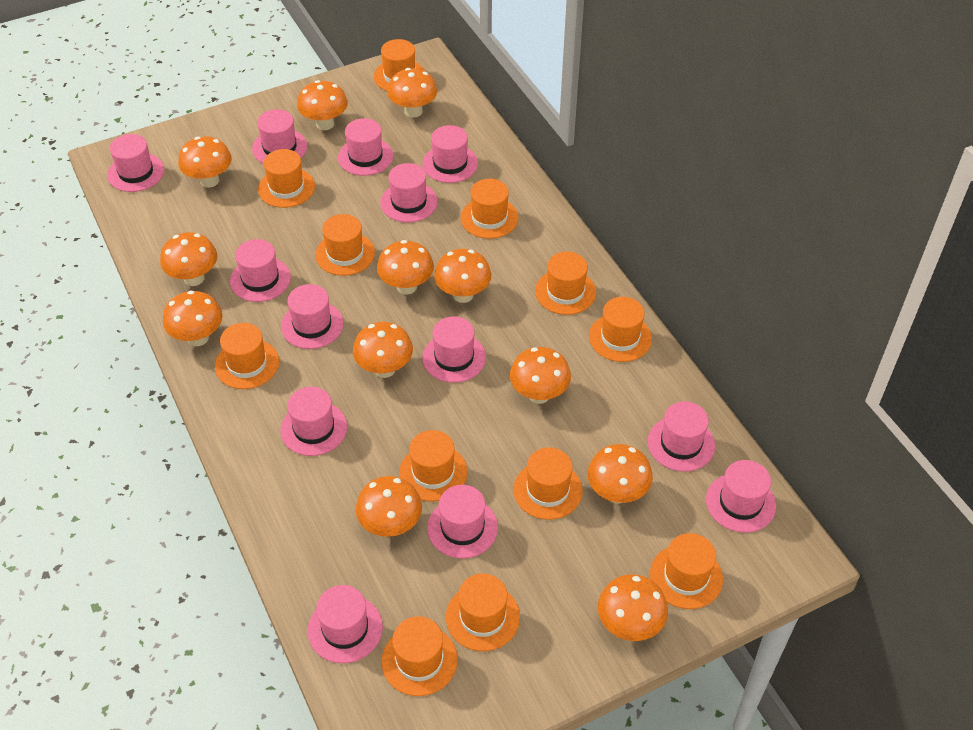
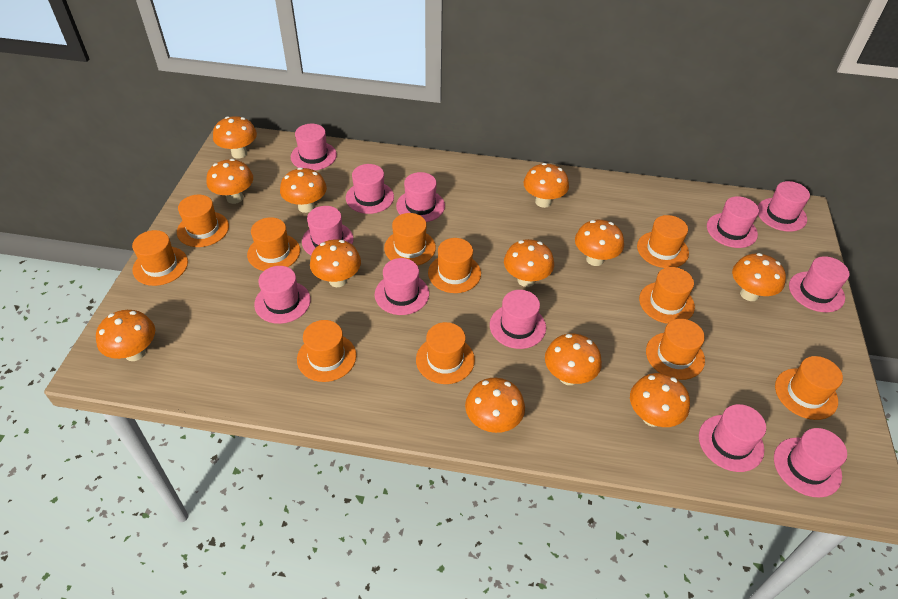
orange hat: 12 -> 11
pink hat: 13 -> 12

